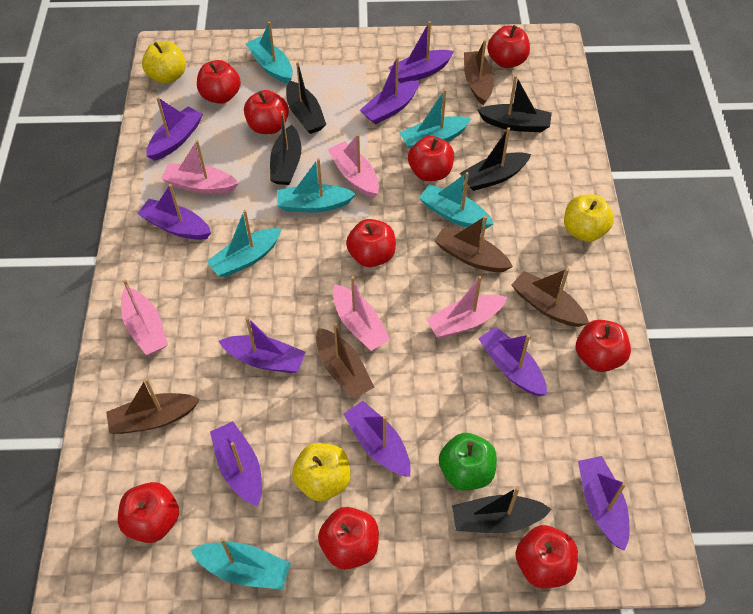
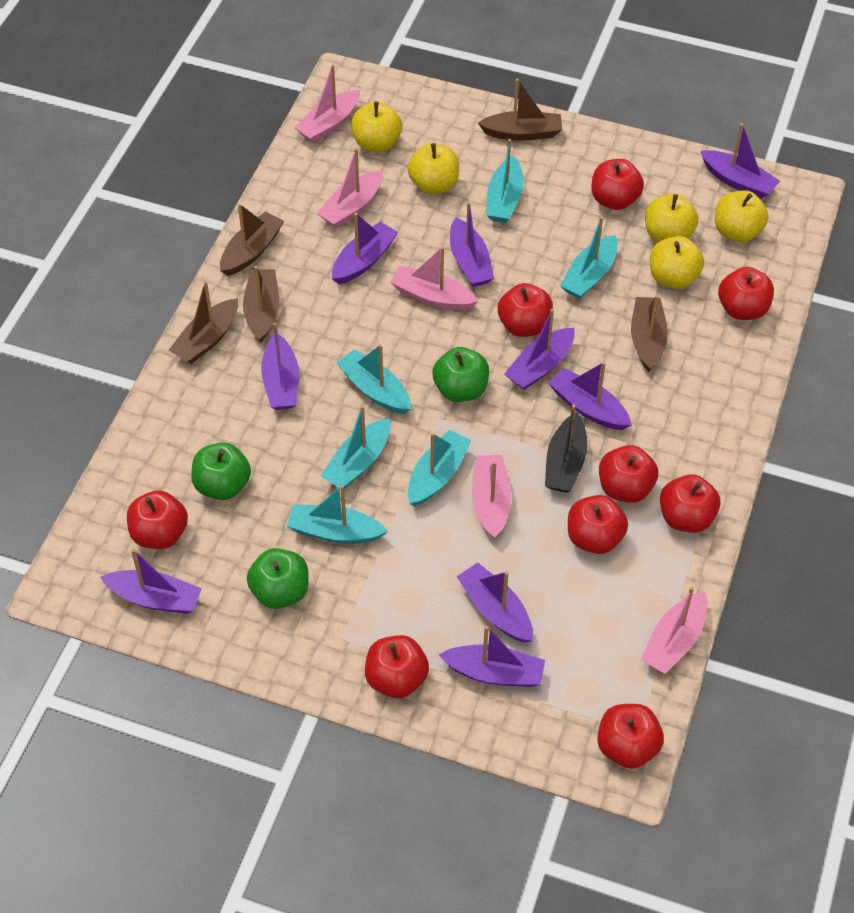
black boat: 5 -> 1
green apple: 1 -> 3
yellow apple: 3 -> 5

